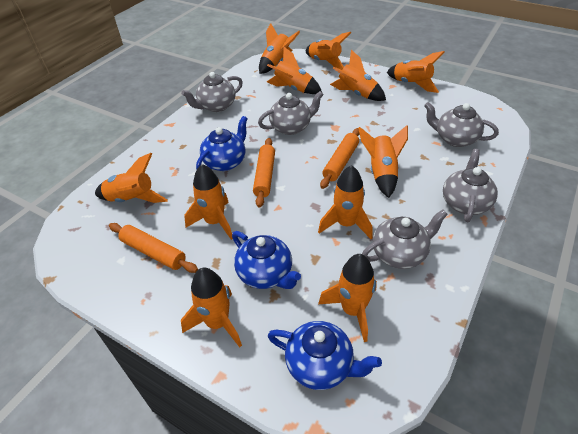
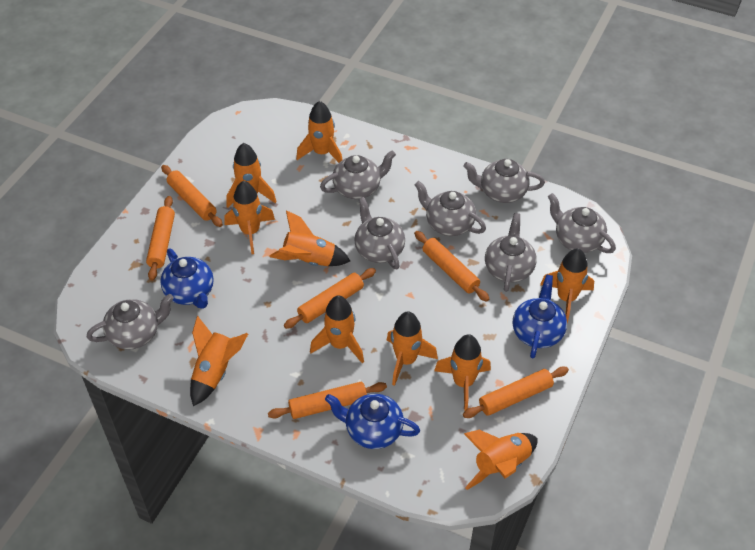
grey teapot: 5 -> 7
orange rocket: 11 -> 10
orange rolling pin: 3 -> 6

